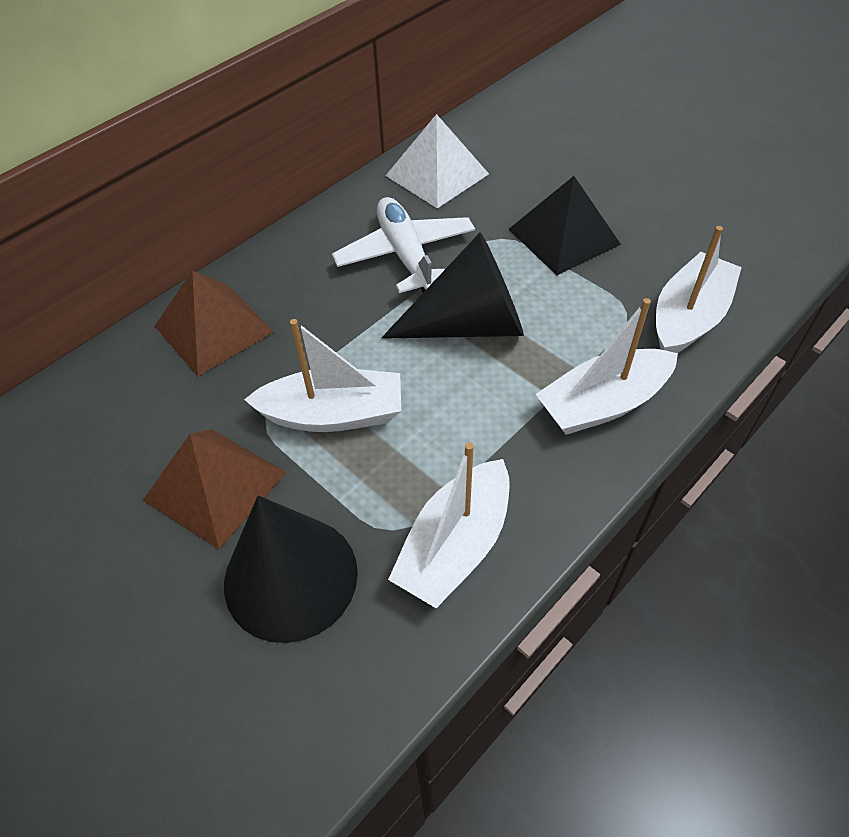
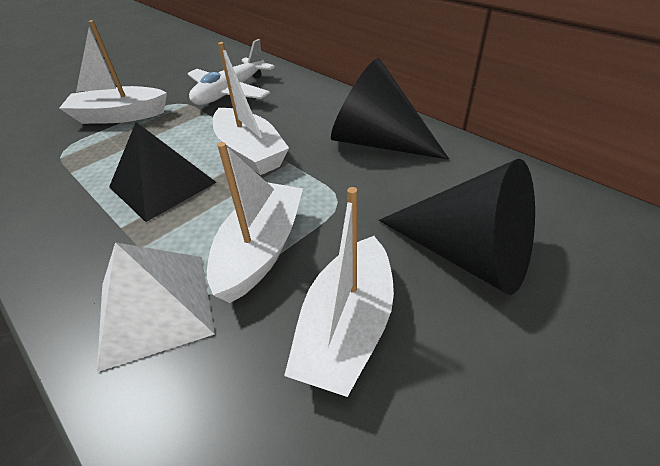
brown pyramid: 2 -> 0

